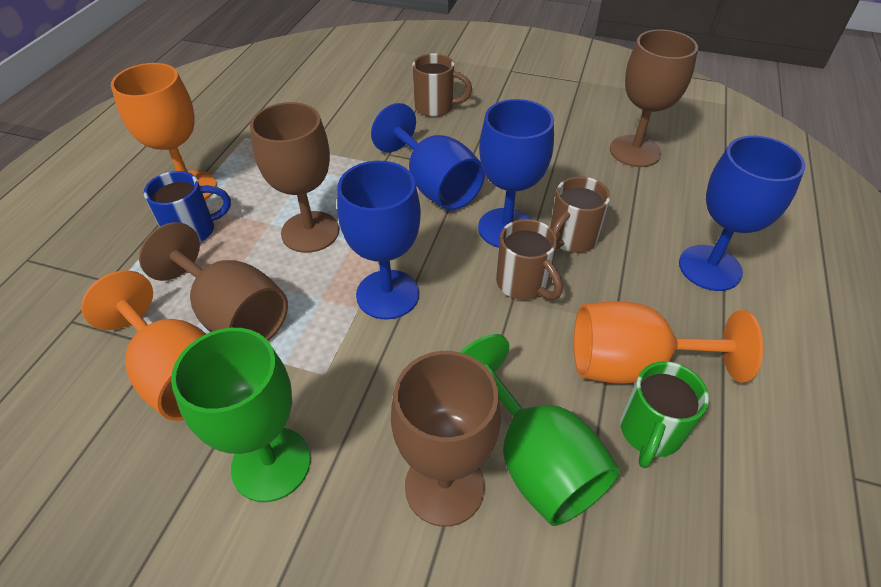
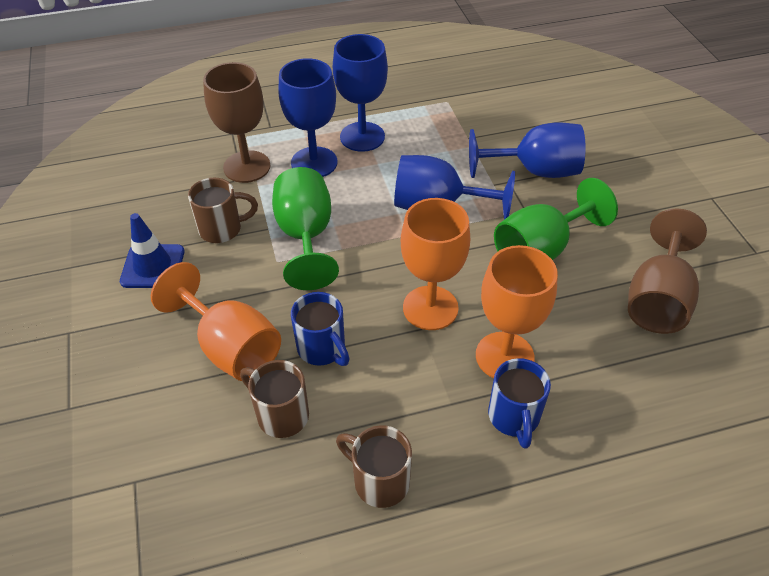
blue mug: 1 -> 2
blue traffic cone: 0 -> 1
brown goblet: 4 -> 2
green mug: 1 -> 0

